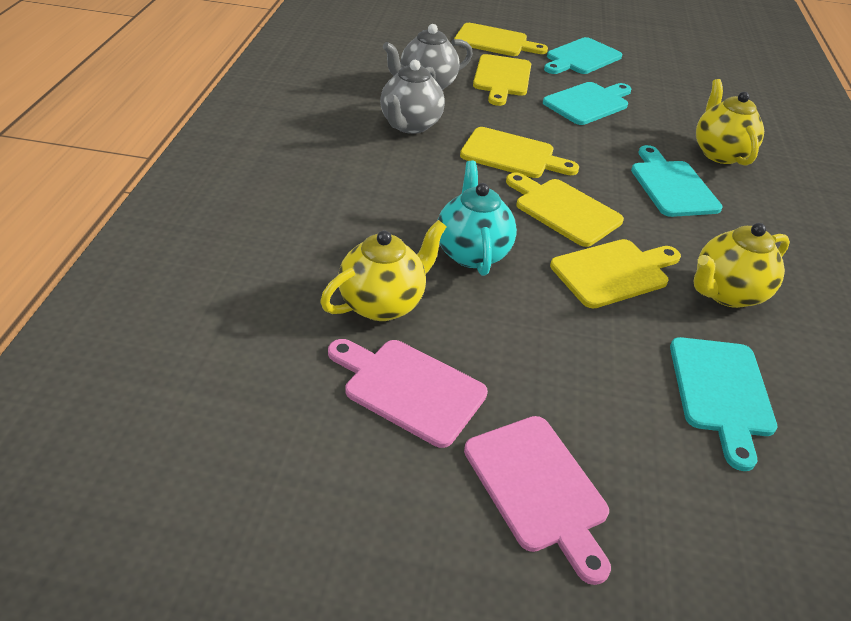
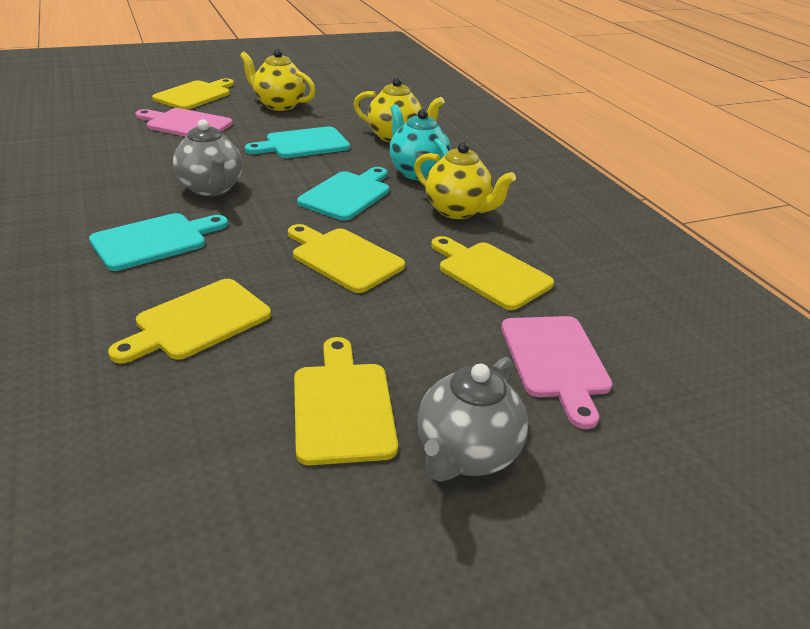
turquoise cutting board: 4 -> 3

